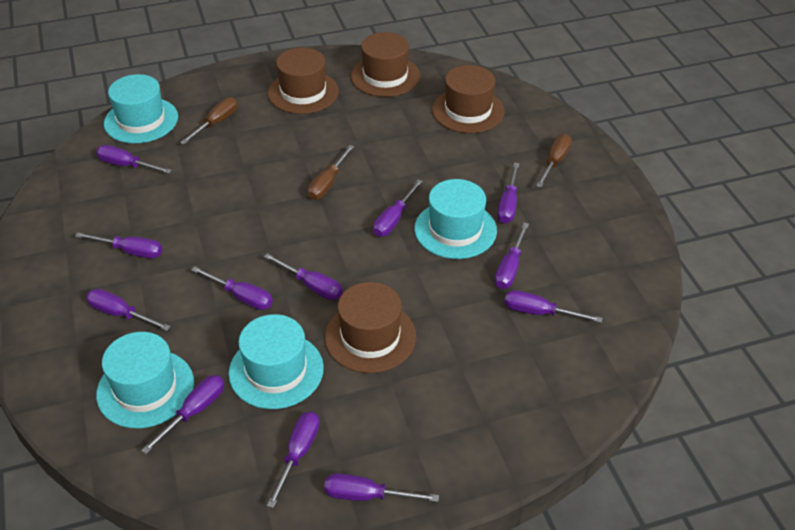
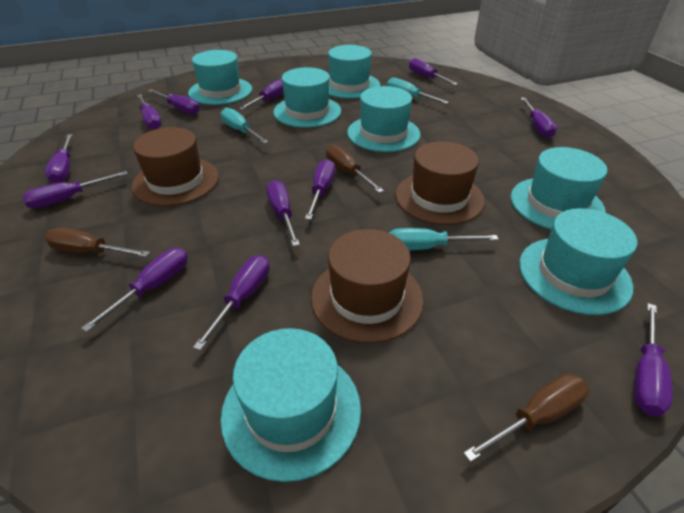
brown hat: 4 -> 3
turquoise hat: 4 -> 7
turquoise screwdriver: 0 -> 3

